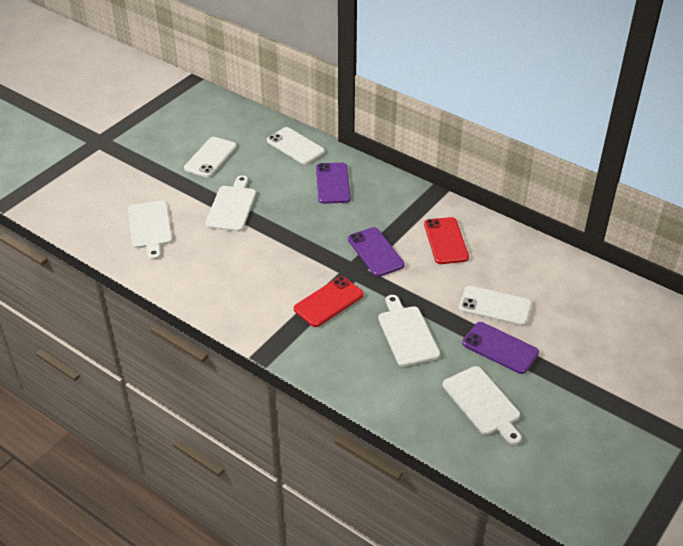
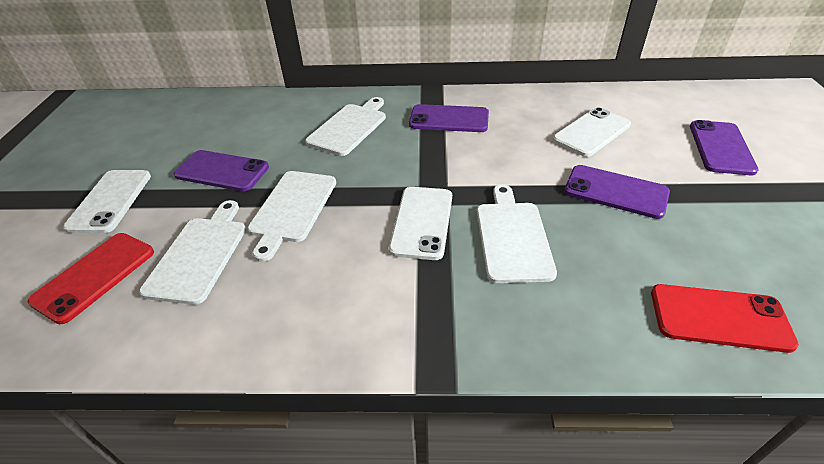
purple phone: 3 -> 4

